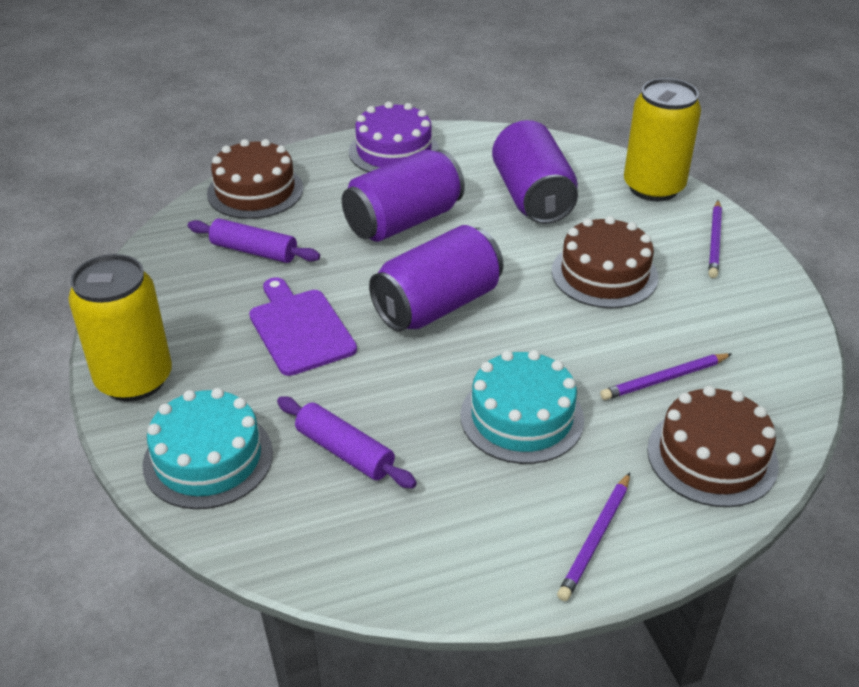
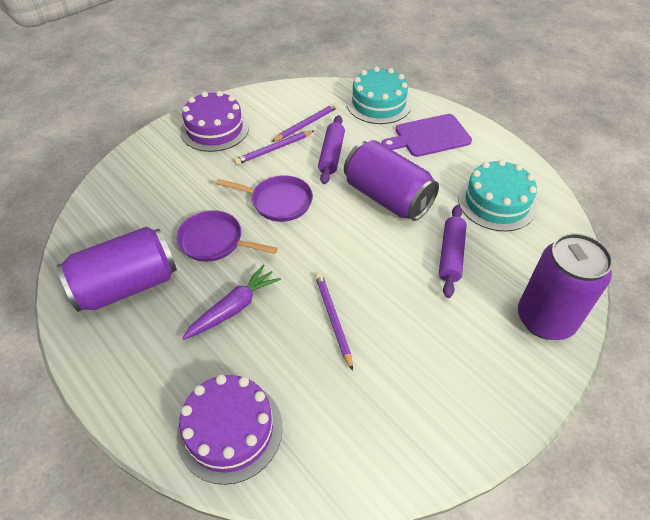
brown cake: 3 -> 0
purple cake: 1 -> 2
purple carrot: 0 -> 1
purple pan: 0 -> 2
yellow can: 2 -> 0

